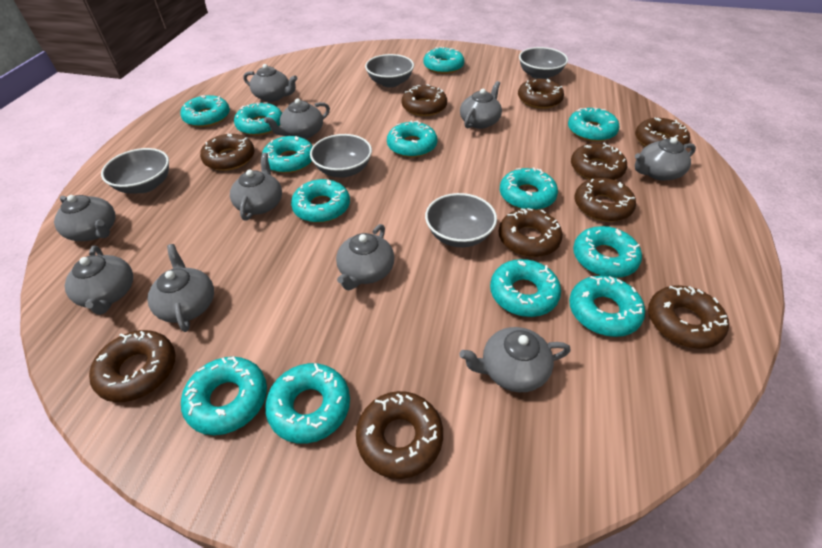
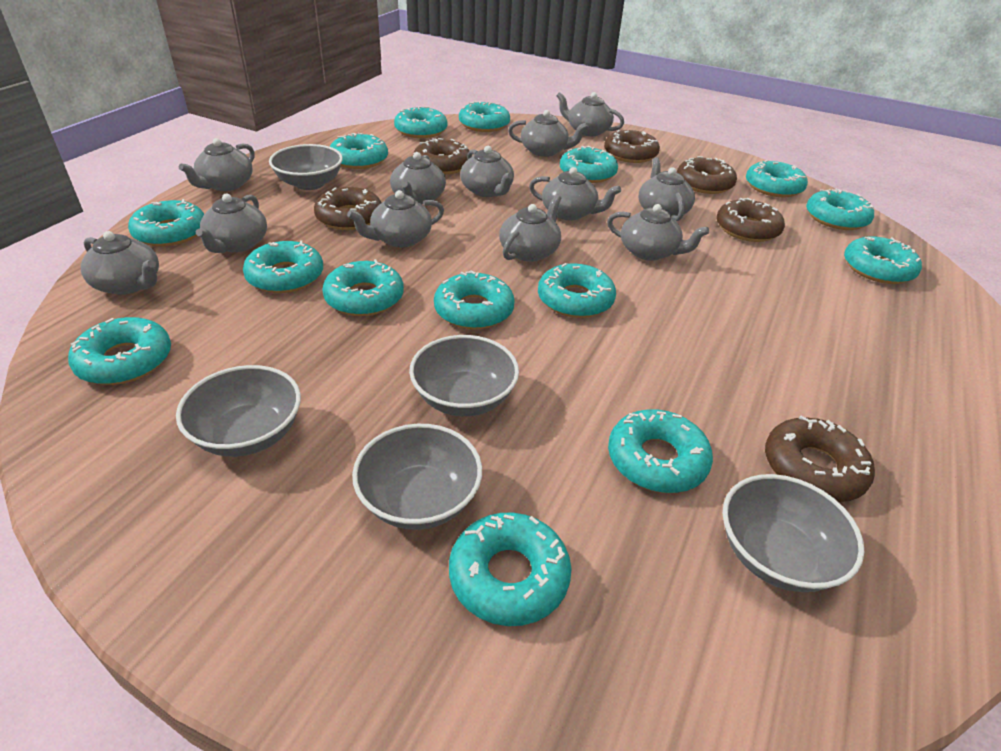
brown donut: 10 -> 6
grey teapot: 10 -> 12
turquoise donut: 13 -> 15

